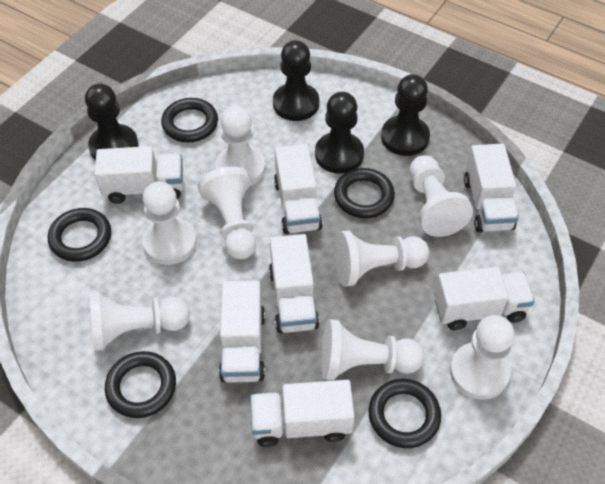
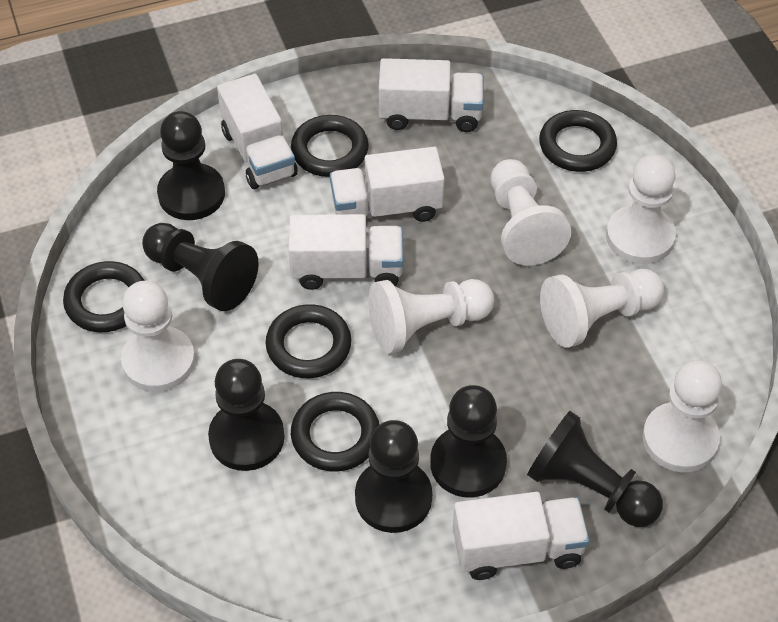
black pawn: 4 -> 6
white pawn: 8 -> 6
white truck: 7 -> 5

